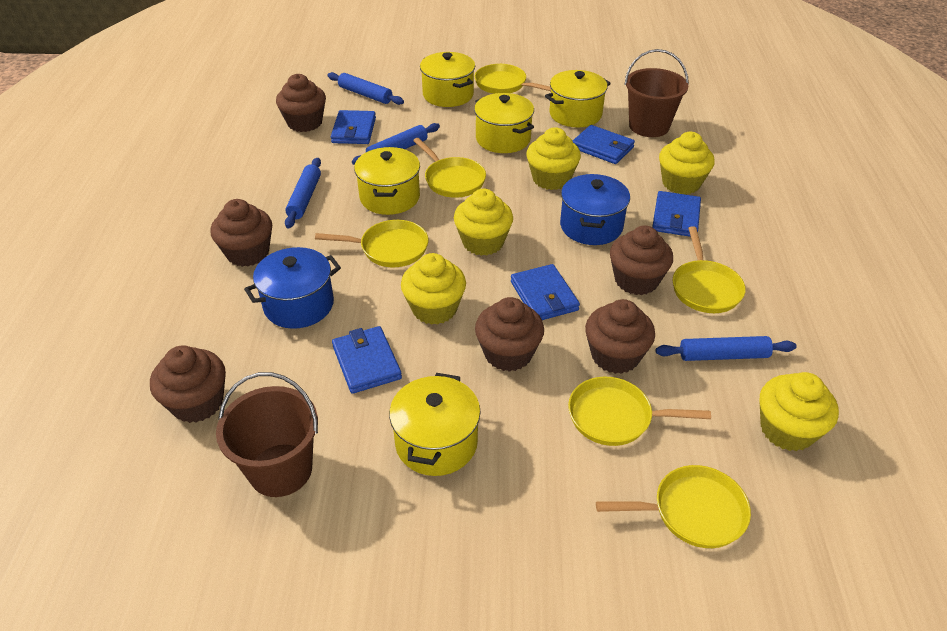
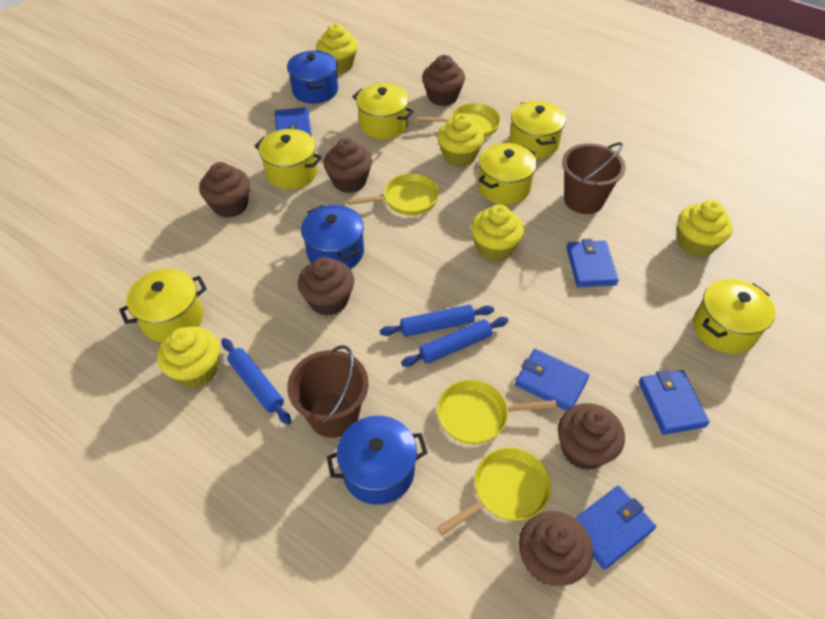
blue pot: 2 -> 3
blue rolling pin: 4 -> 3
yellow pan: 6 -> 4
yellow pot: 5 -> 6

